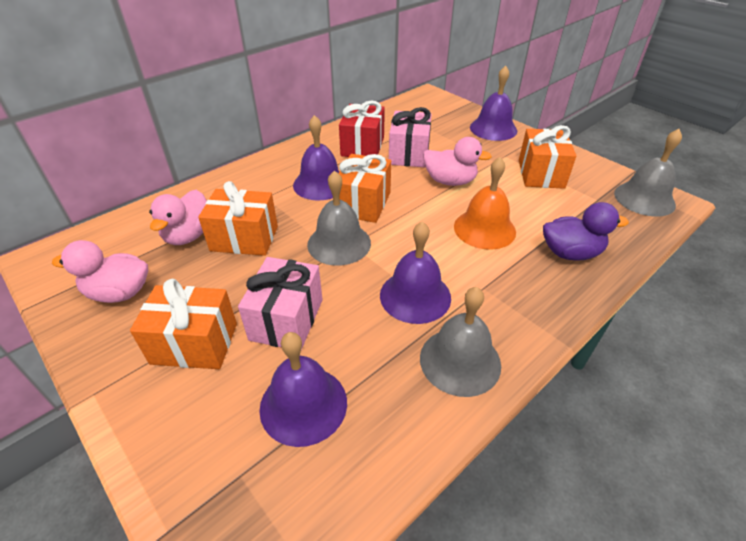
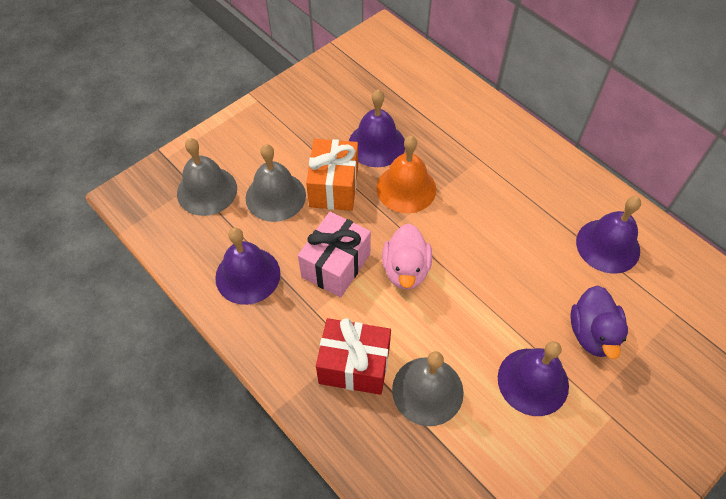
orange gift: 4 -> 1
pink duck: 3 -> 1
pink gift: 2 -> 1

